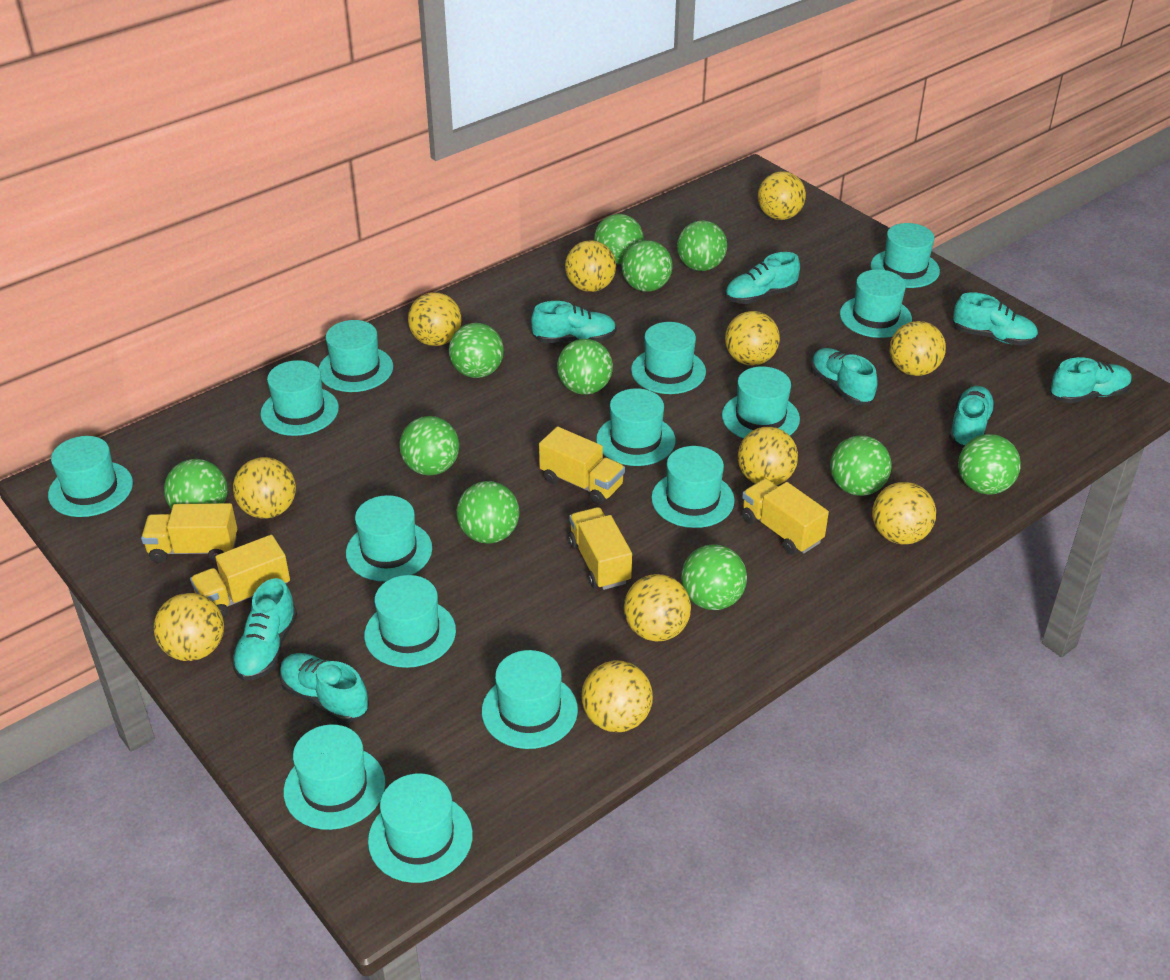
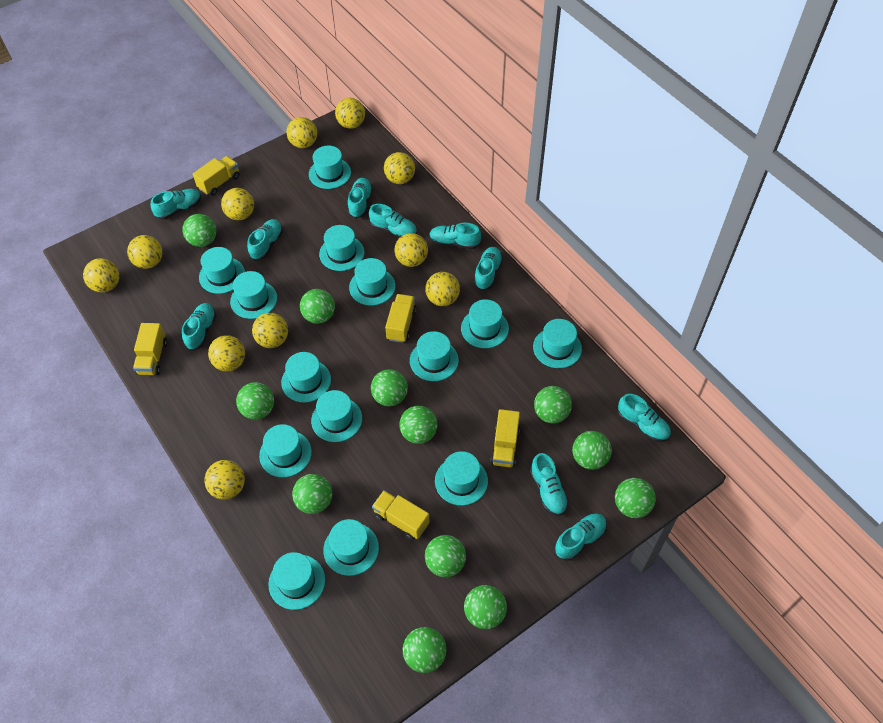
green ball: 11 -> 12
turquoise shoe: 8 -> 10

